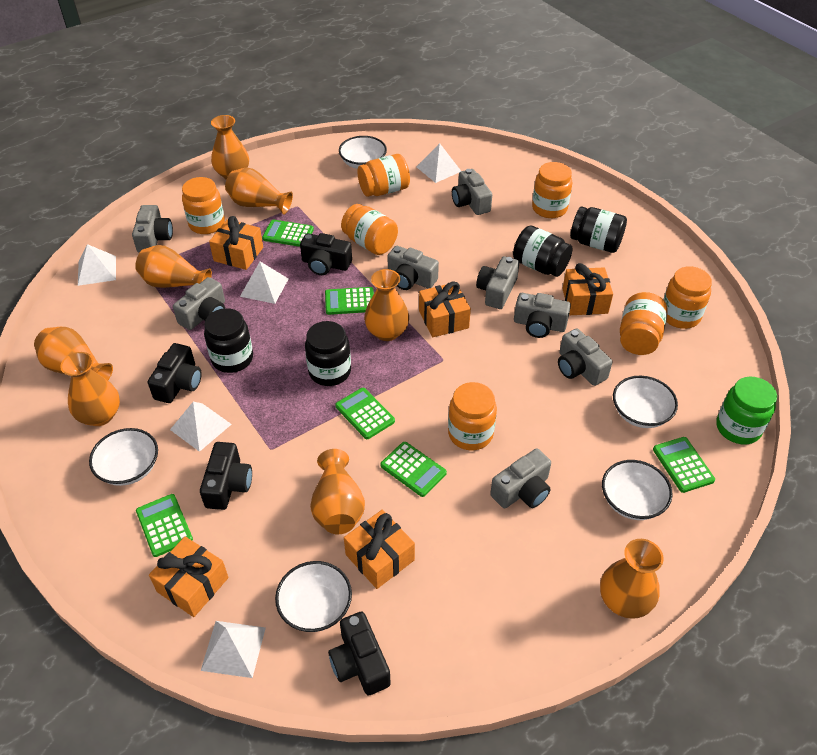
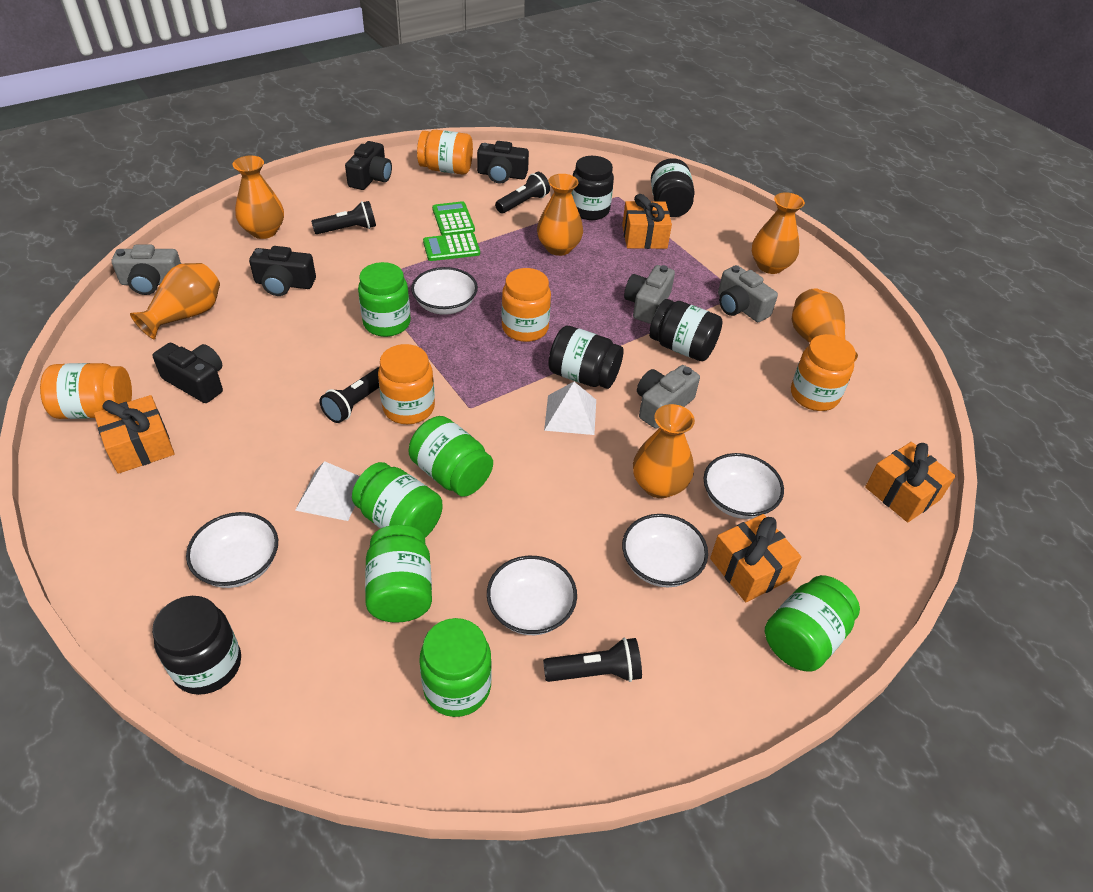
black flashlight: 0 -> 4
black jar: 4 -> 5
green calculator: 6 -> 2
green jar: 1 -> 6
grey camera: 8 -> 4
orange gift: 5 -> 4
orange jar: 7 -> 5
orange vase: 8 -> 6
white pyramid: 5 -> 2

